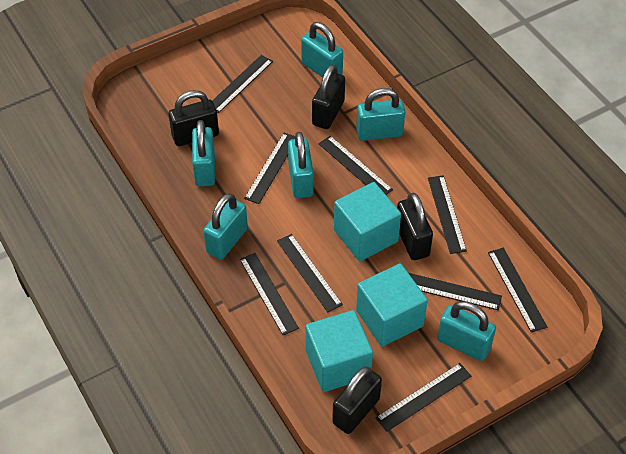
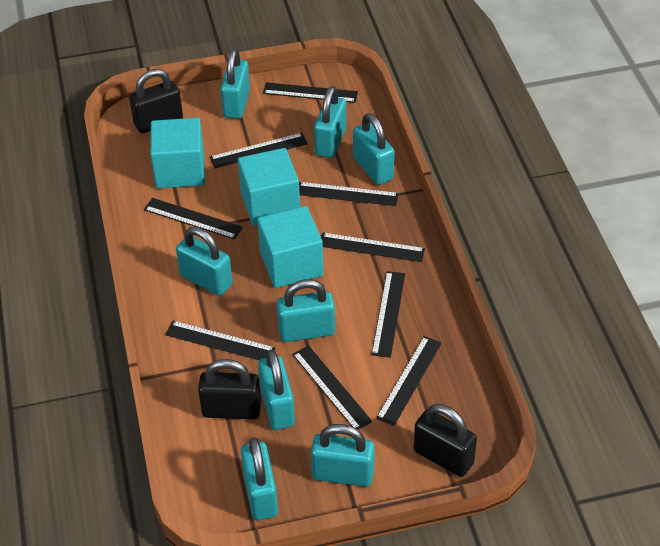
black padlock: 4 -> 3
turquoise padlock: 6 -> 8

